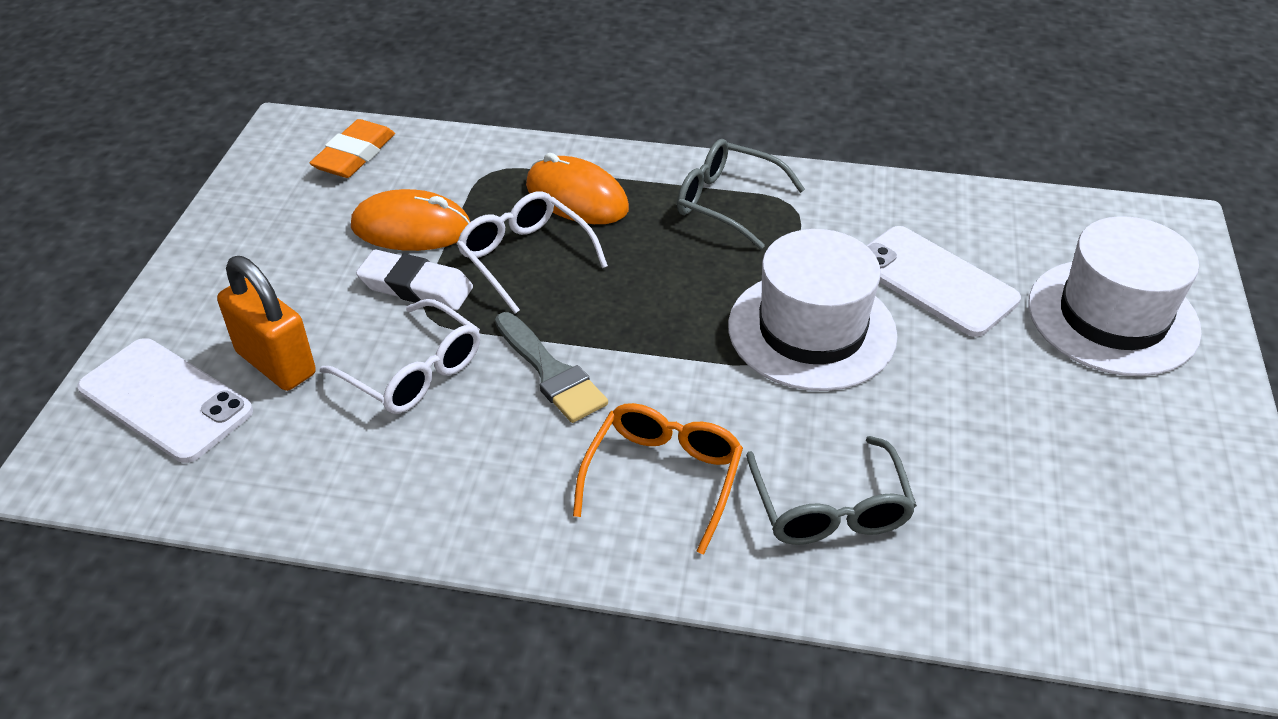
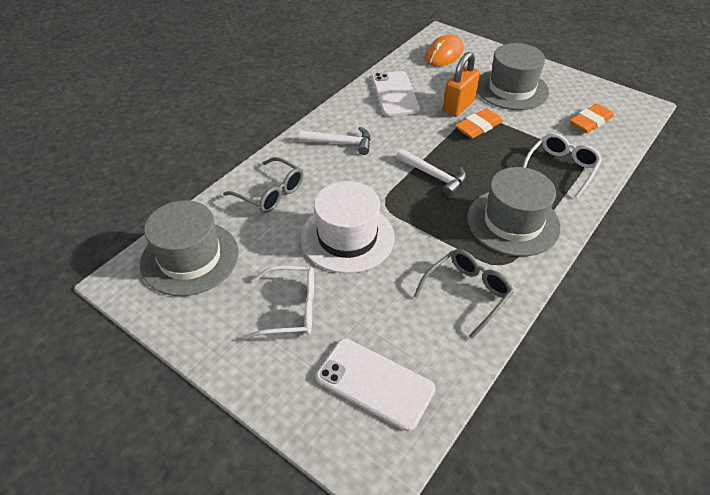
grey brush: 1 -> 0
grey hat: 0 -> 3
orange eraser: 1 -> 2
orange glasses: 1 -> 0
orange mouse: 2 -> 1
white eraser: 1 -> 0
white hammer: 0 -> 2
white hat: 2 -> 1

